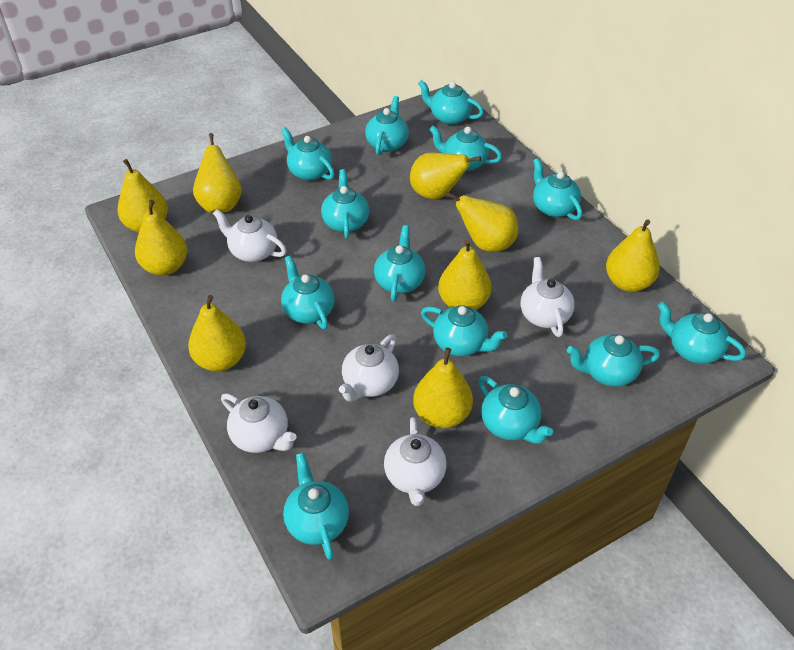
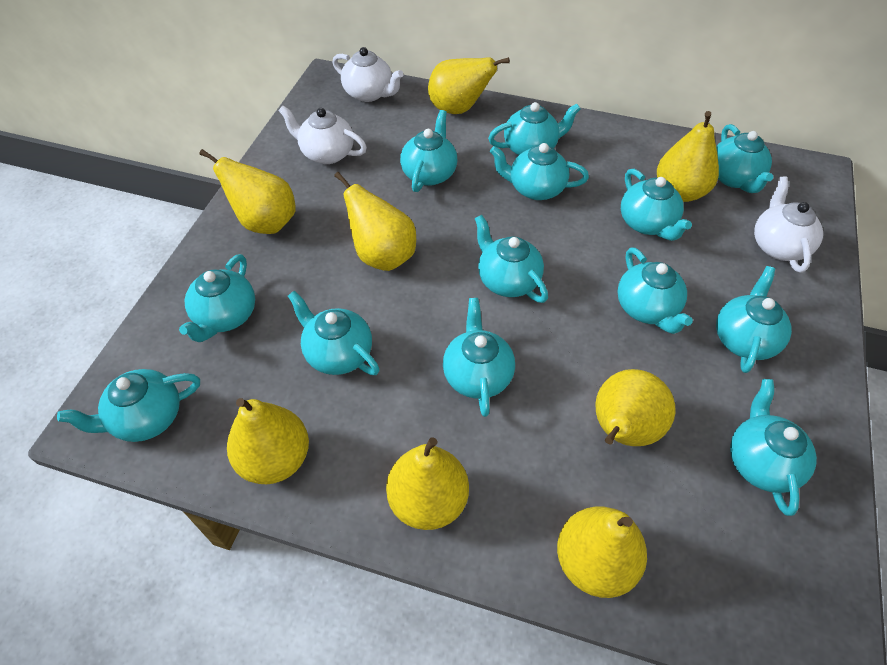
white teapot: 5 -> 3
yellow pear: 9 -> 8

